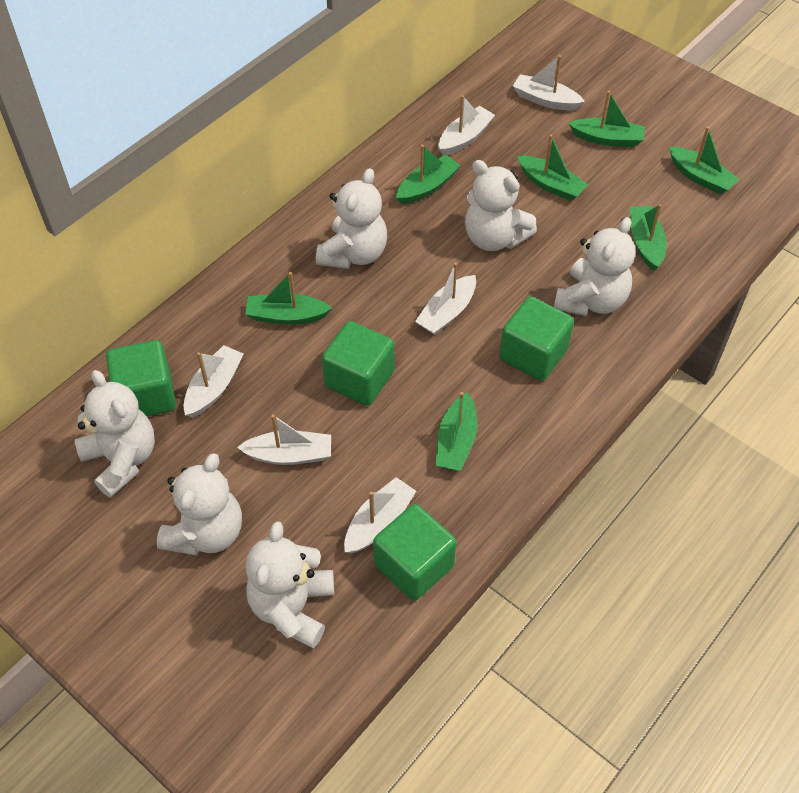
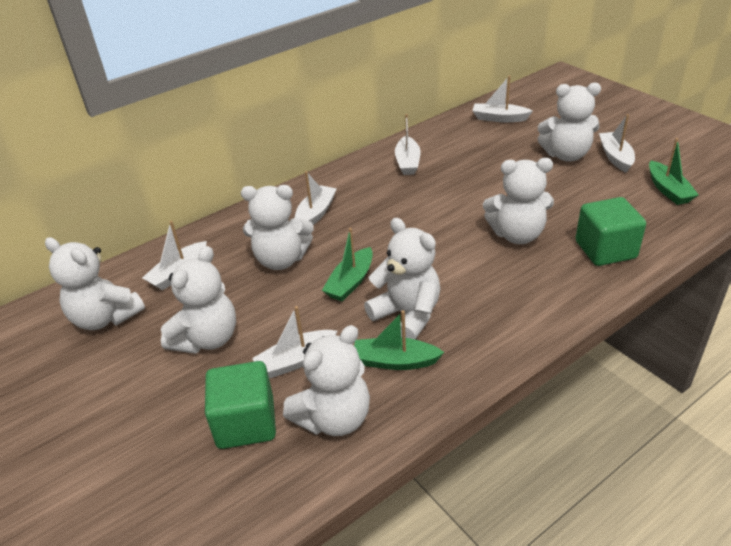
green boat: 7 -> 3
green cube: 4 -> 2
white teddy bear: 6 -> 7

